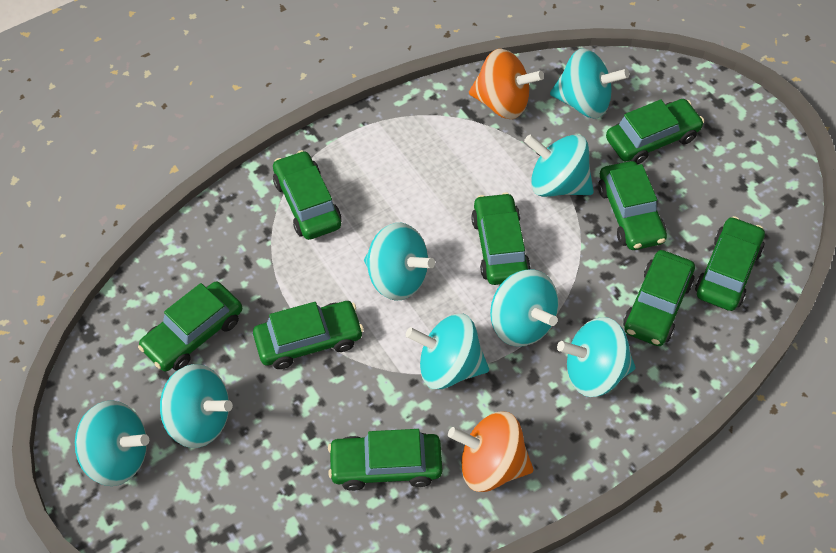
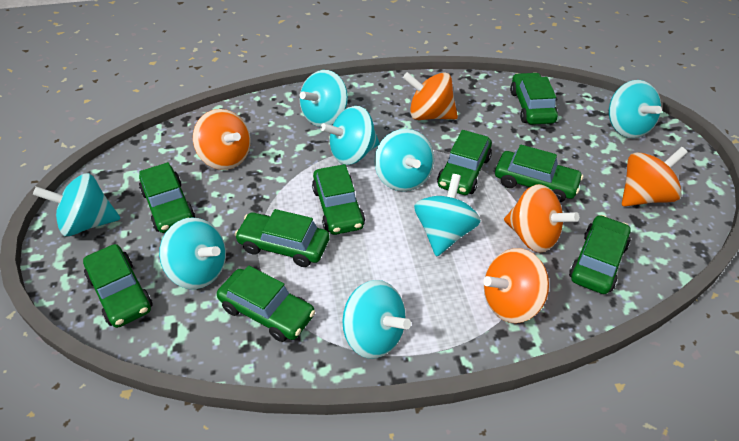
orange spinning top: 2 -> 5

